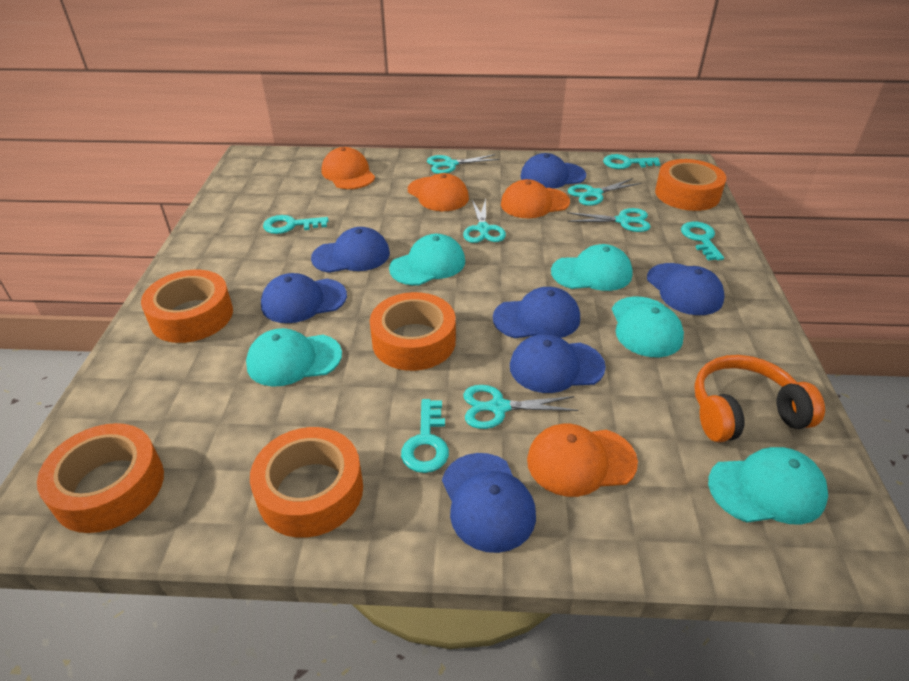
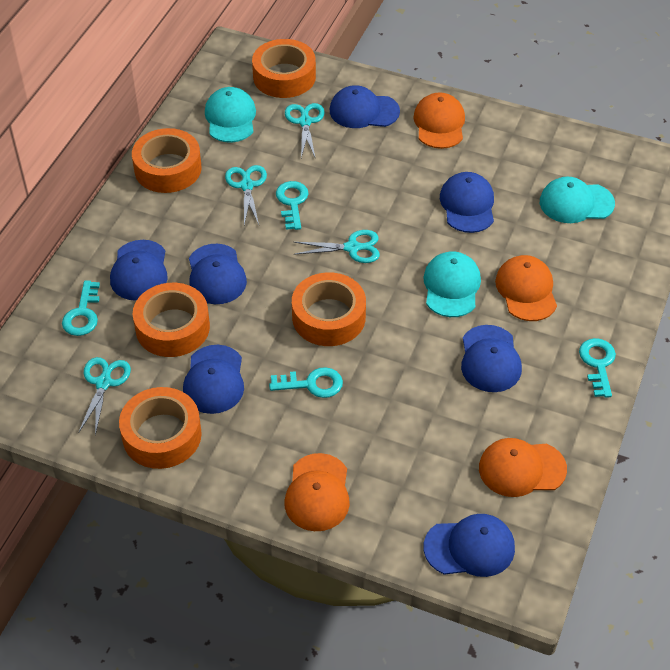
orange headphones: 1 -> 0
turquoise cap: 5 -> 3
turquoise scissors: 5 -> 4

